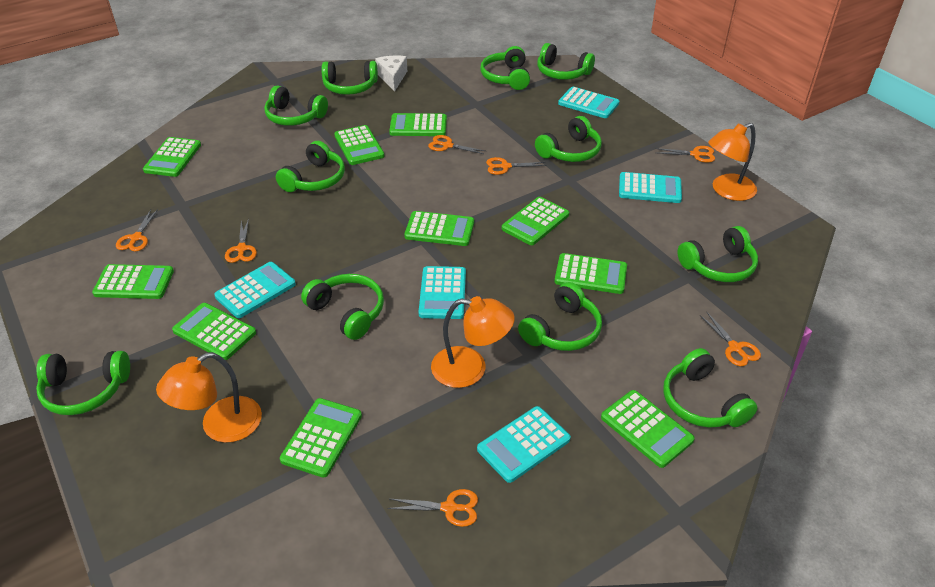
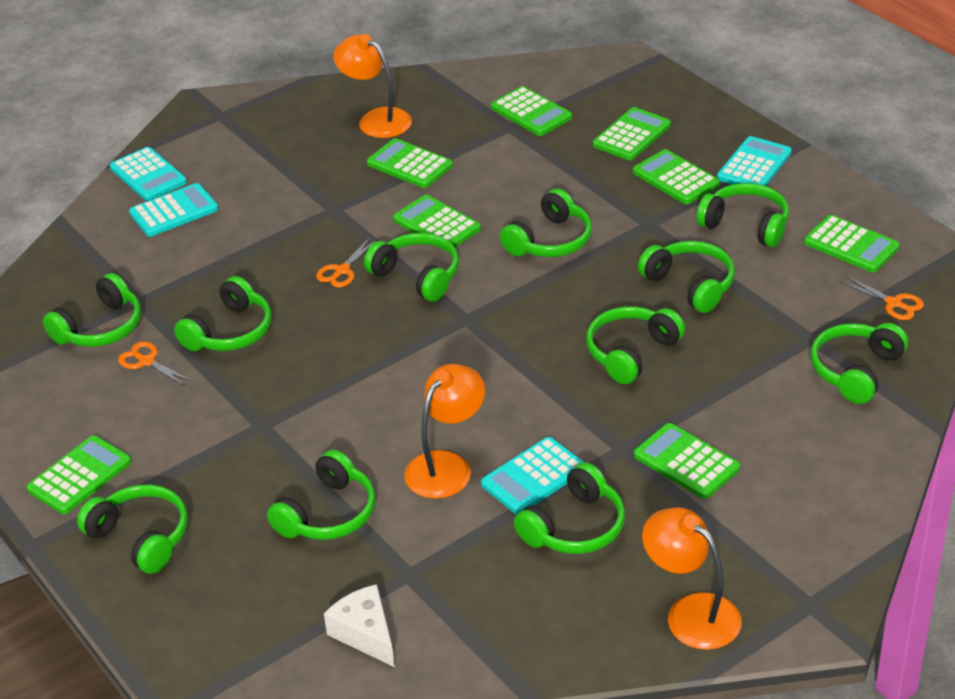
green calculator: 10 -> 8
orange scissors: 7 -> 3
turquoise calculator: 5 -> 4

